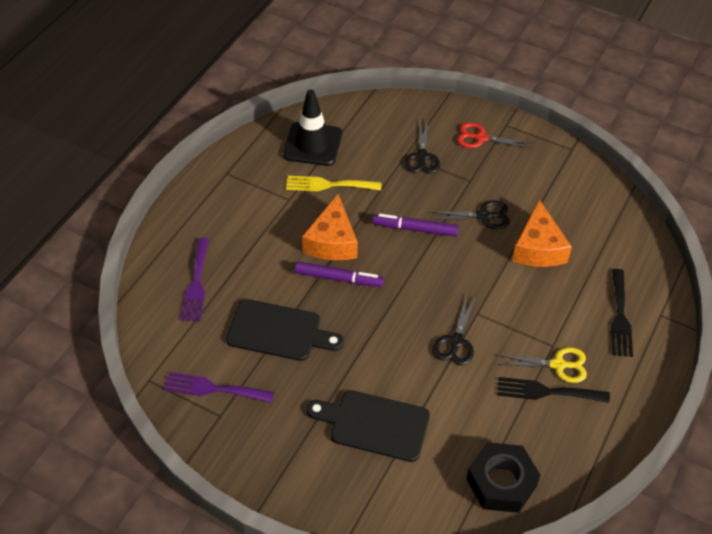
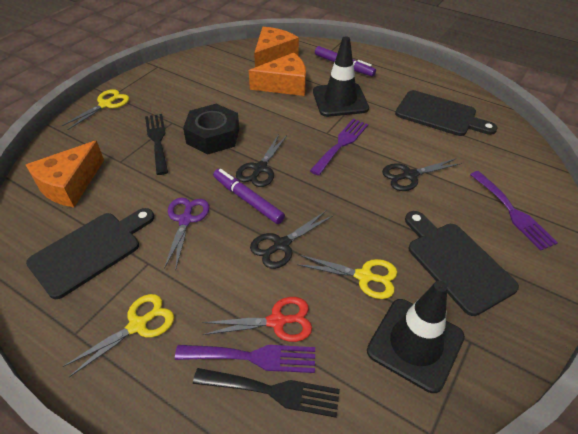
black cutting board: 2 -> 3
black traffic cone: 1 -> 2
orange cheese: 2 -> 3
purple fork: 2 -> 3
purple scissors: 0 -> 1
yellow fork: 1 -> 0
yellow scissors: 1 -> 3

